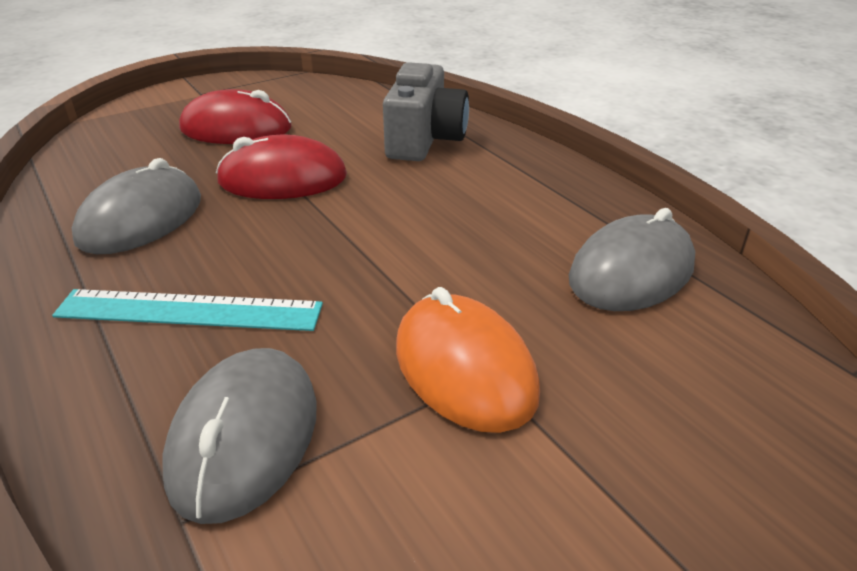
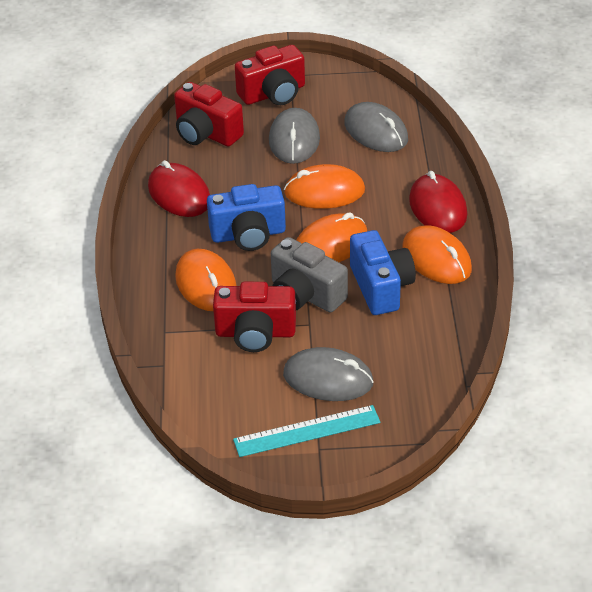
blue camera: 0 -> 2
orange mouse: 1 -> 4
red camera: 0 -> 3

